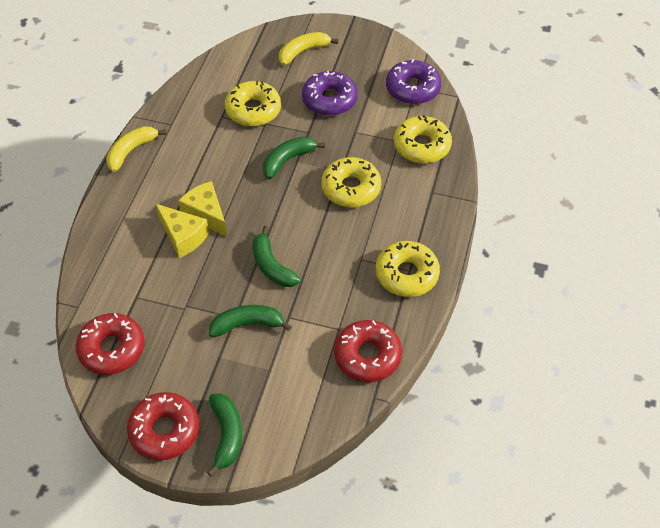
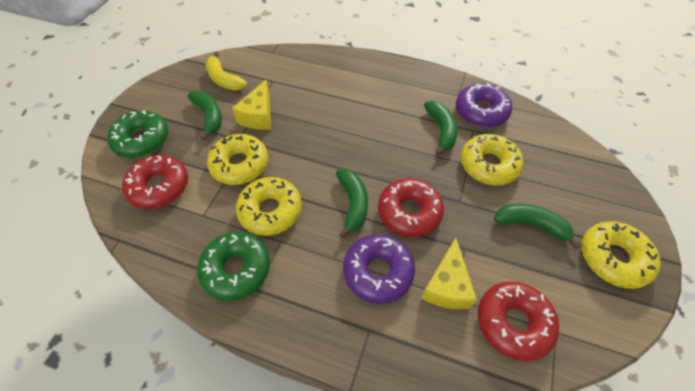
green donut: 0 -> 2
yellow banana: 2 -> 1

